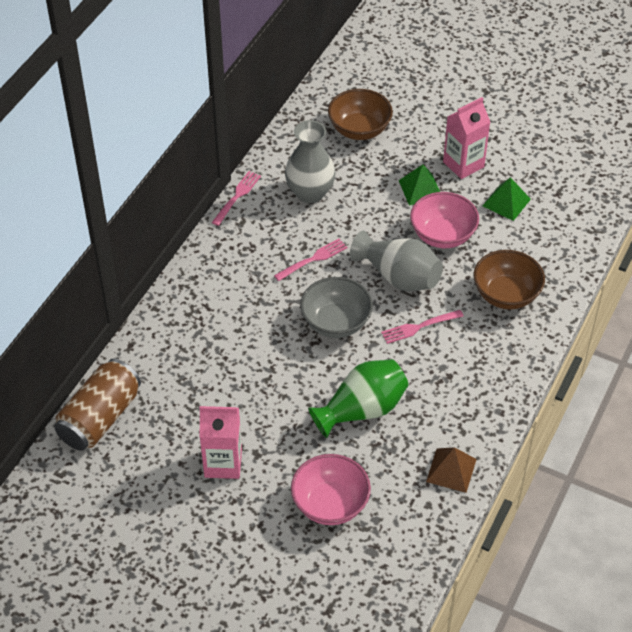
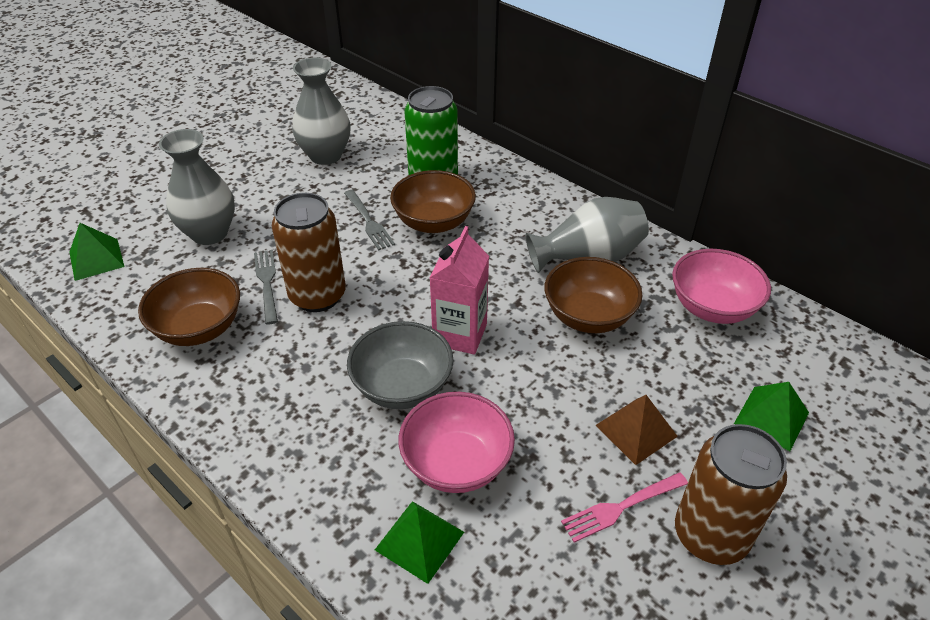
brown bowl: 2 -> 3
brown can: 1 -> 2
green can: 0 -> 1
green pyramid: 2 -> 3
green vase: 1 -> 0
grey fork: 0 -> 2
grey vase: 2 -> 3
pink carton: 2 -> 1
pink fork: 3 -> 1

